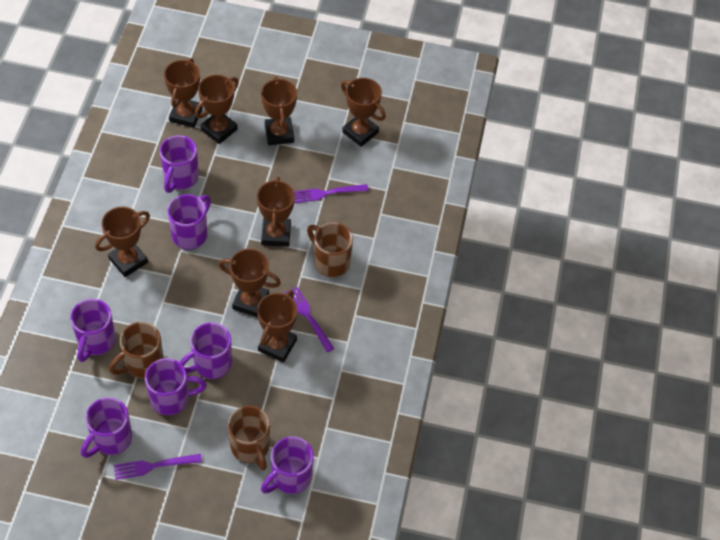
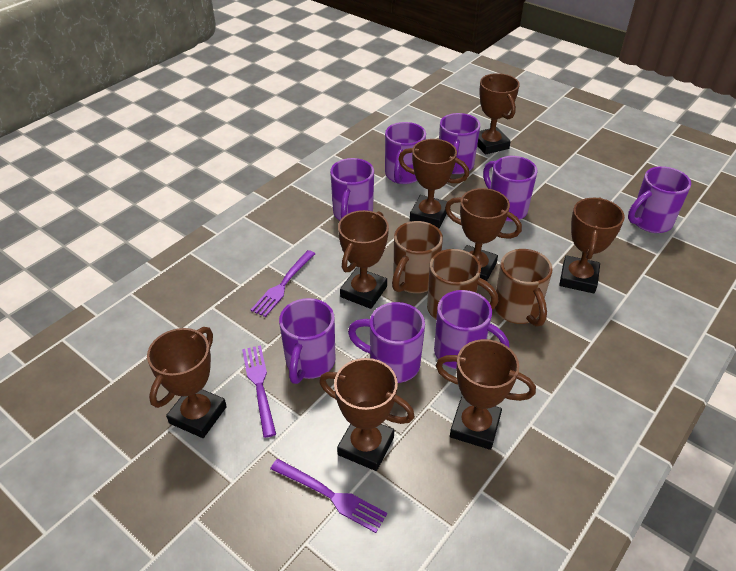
purple mug: 7 -> 8

